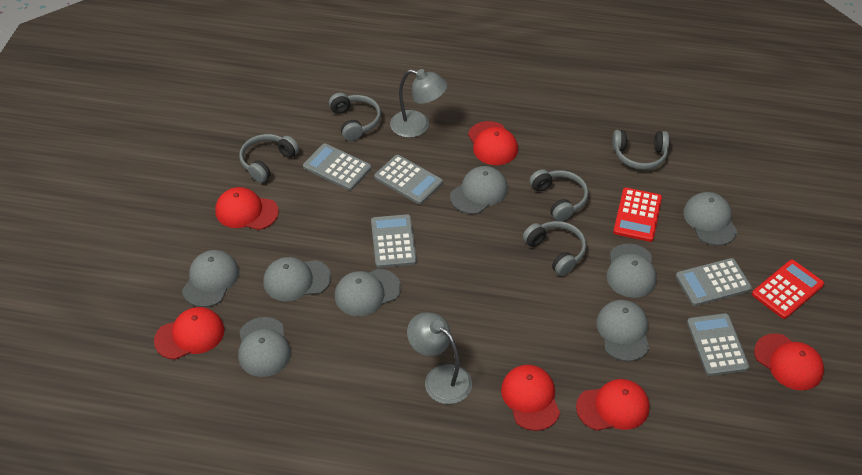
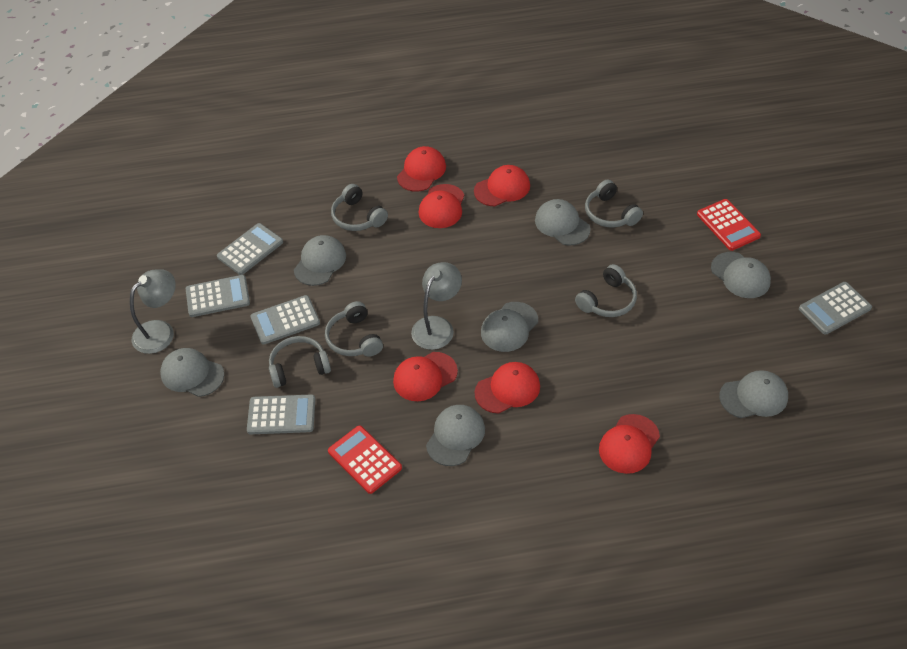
grey cap: 8 -> 7

